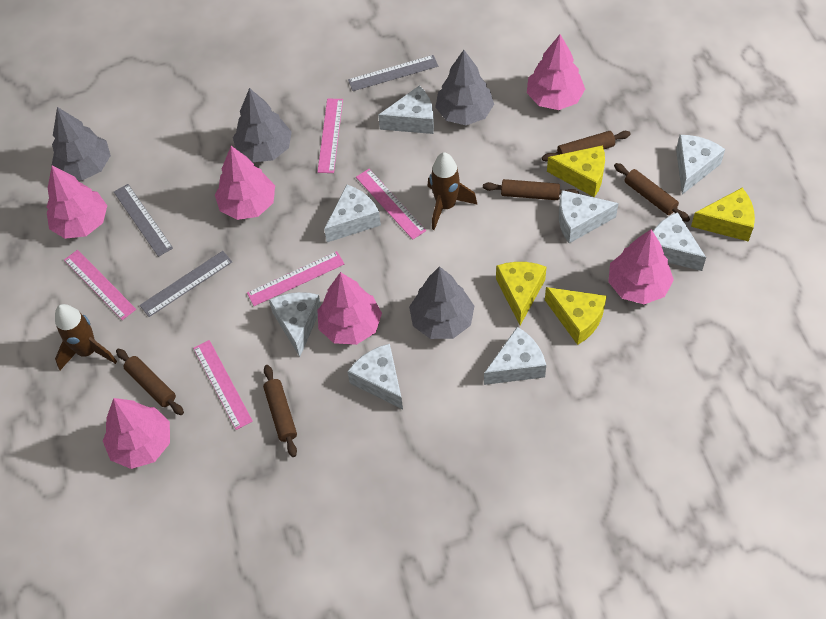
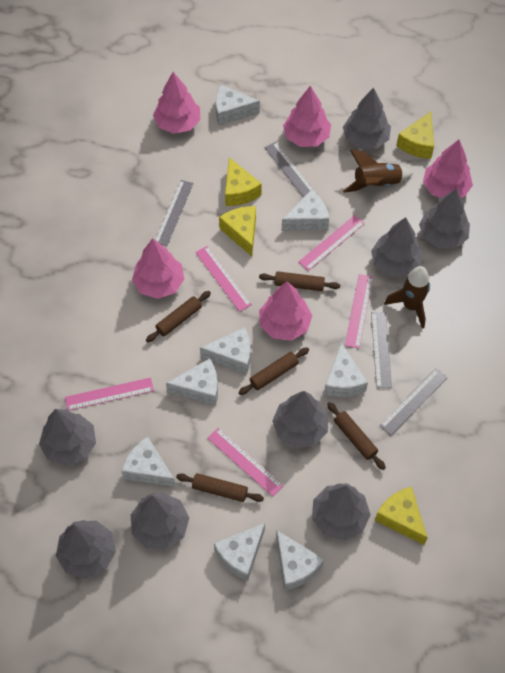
grey ruler: 3 -> 4
grey tree: 4 -> 8
pink tree: 6 -> 5

